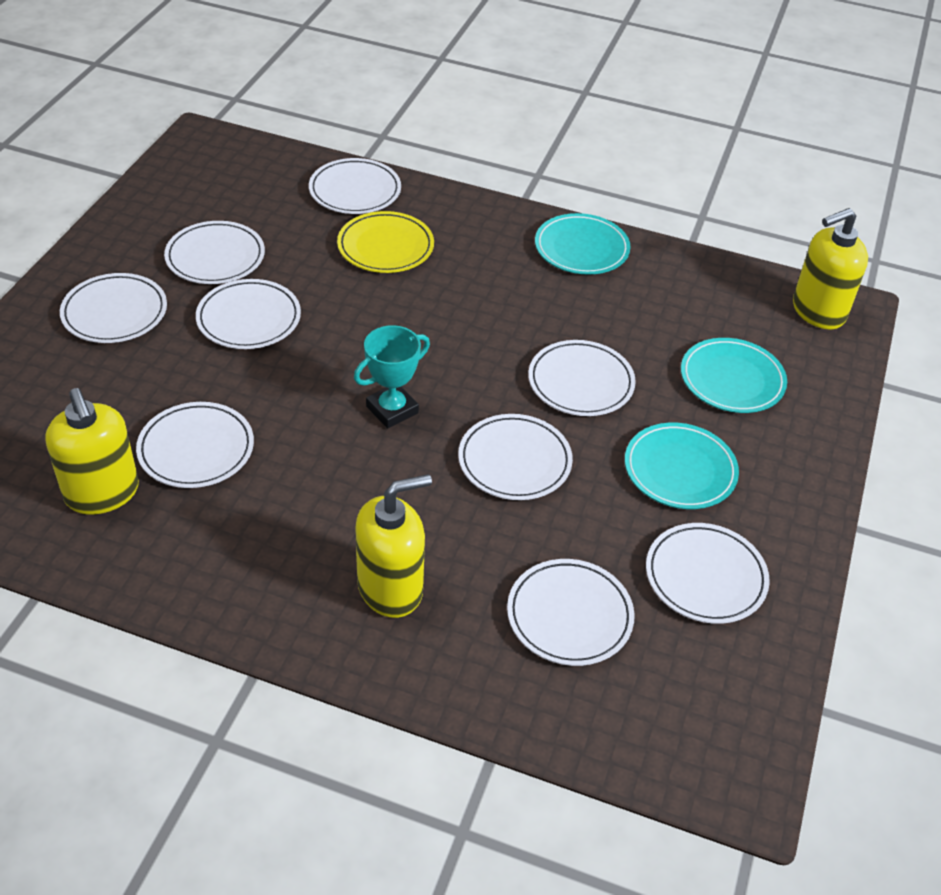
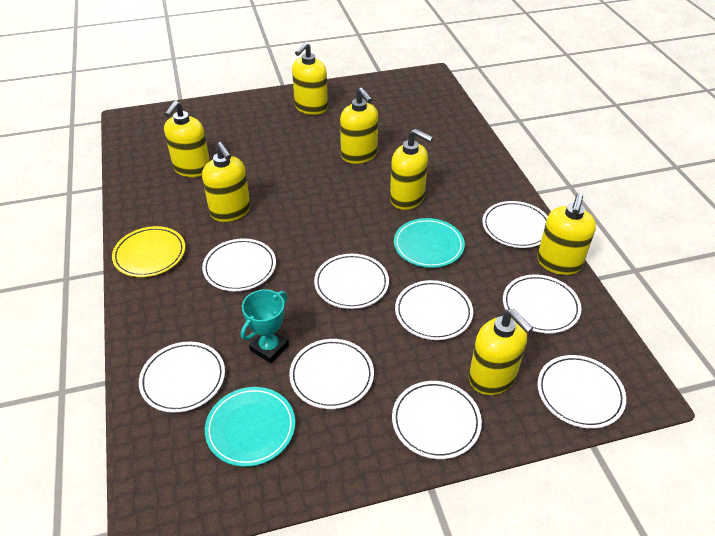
turquoise plate: 3 -> 2
yellow soap dispenser: 3 -> 7

